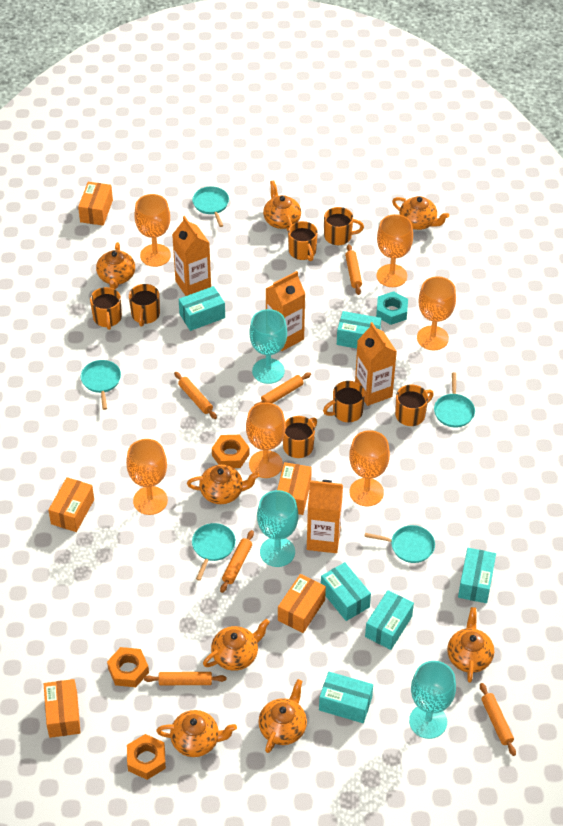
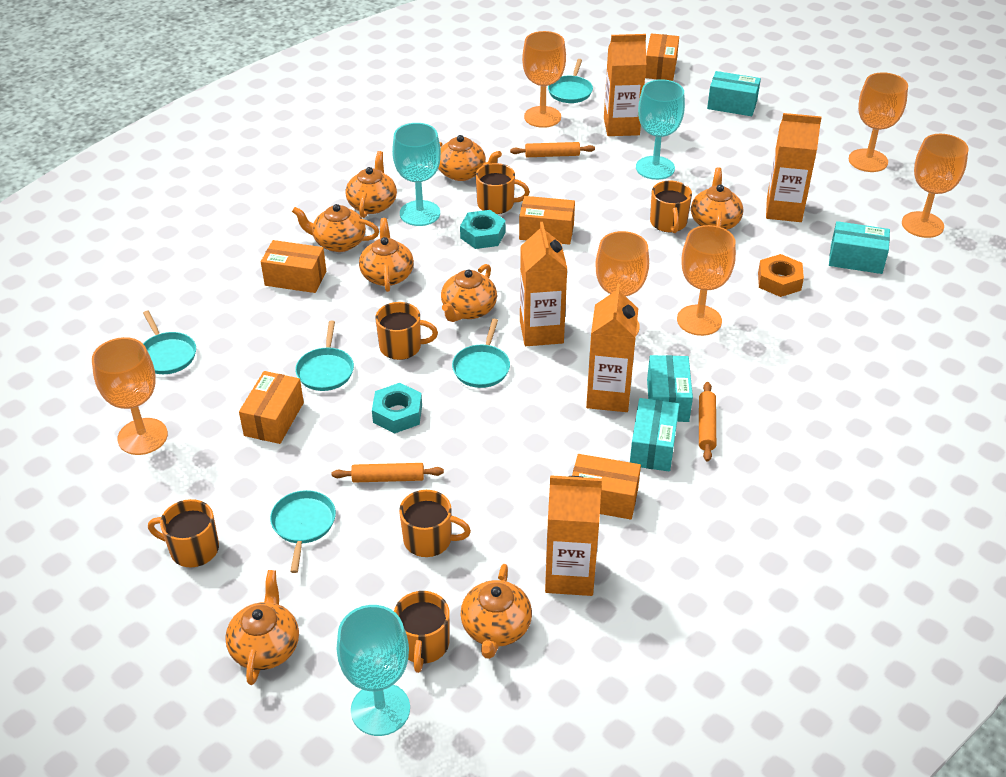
orange carton: 4 -> 5
orange mug: 7 -> 6
orange nut: 3 -> 1
orange rolling pin: 6 -> 3
turquoise box: 6 -> 4
turquoise nut: 1 -> 2

